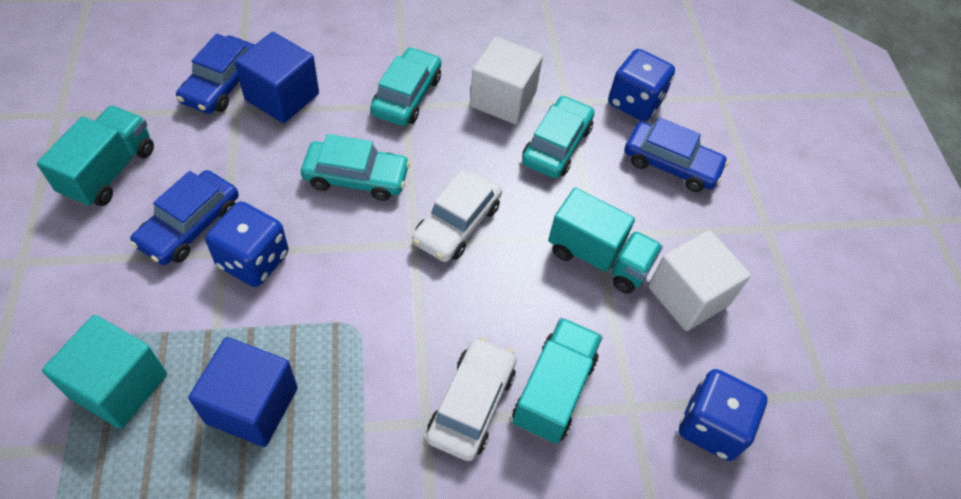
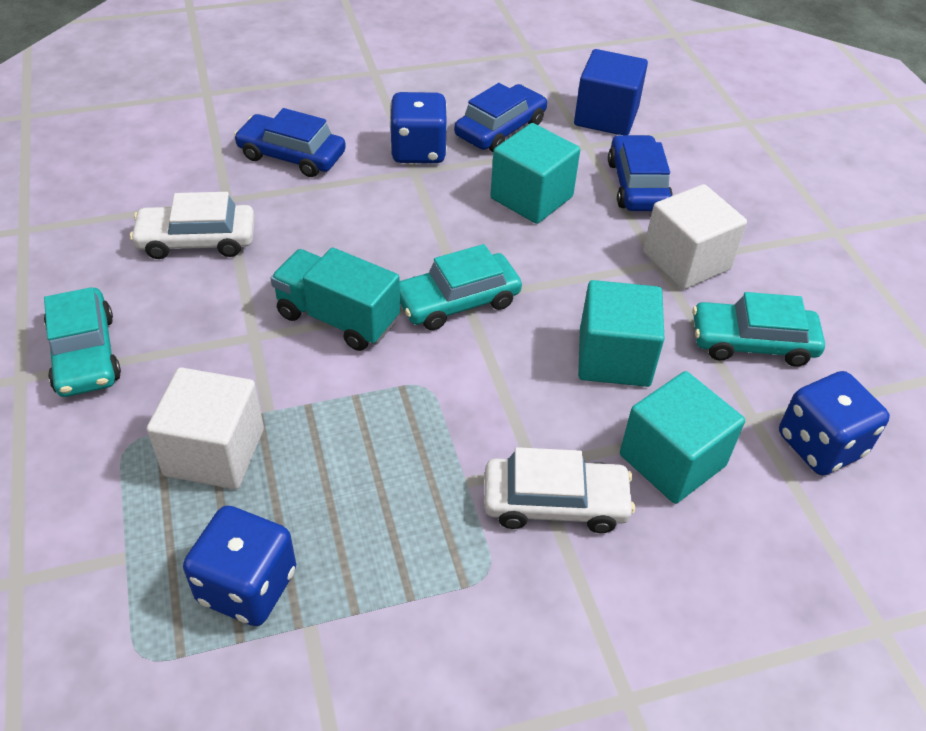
blue cube: 2 -> 1
turquoise cube: 1 -> 3
turquoise truck: 3 -> 1

